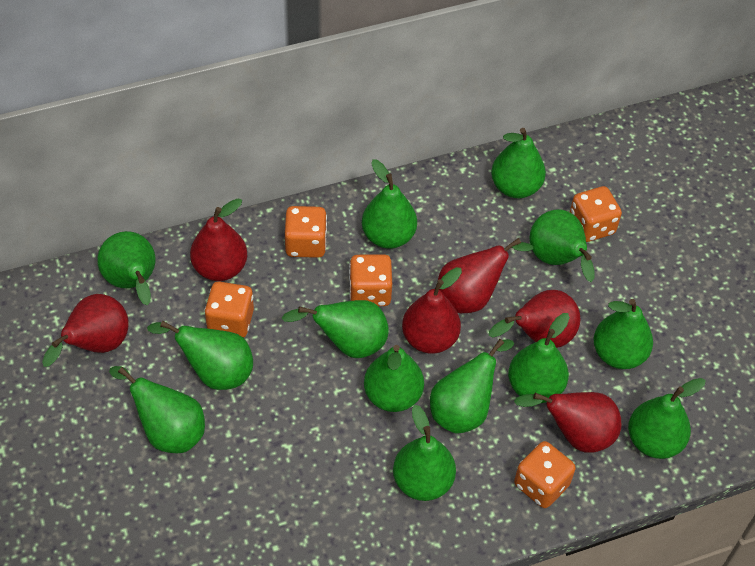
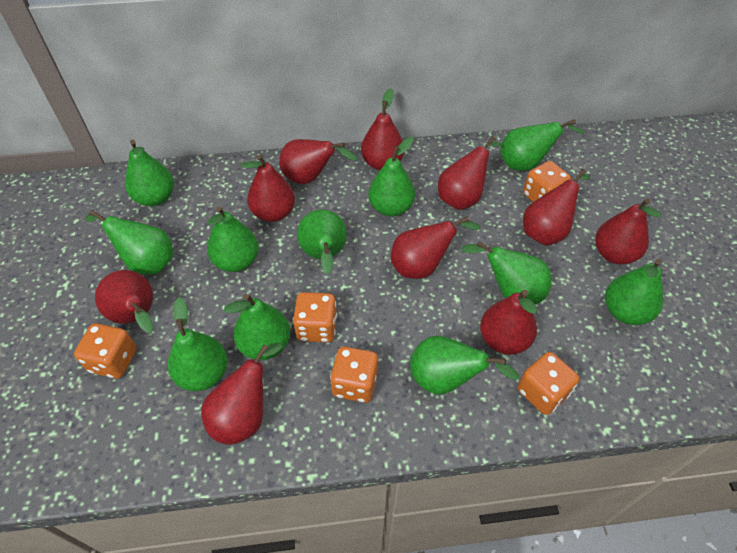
green pear: 13 -> 11
red pear: 6 -> 10

